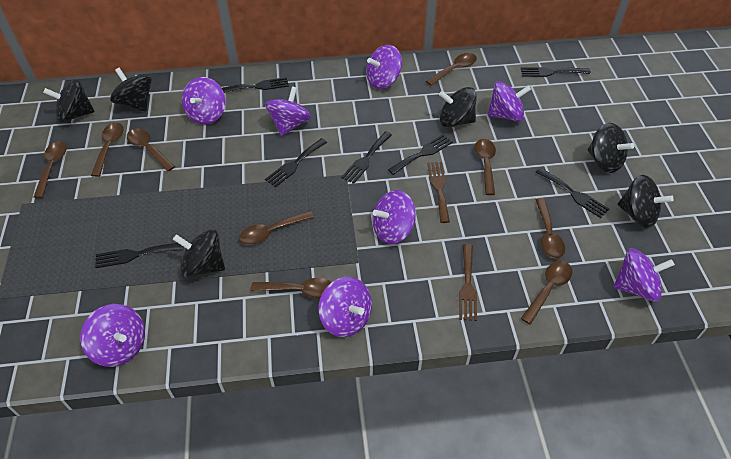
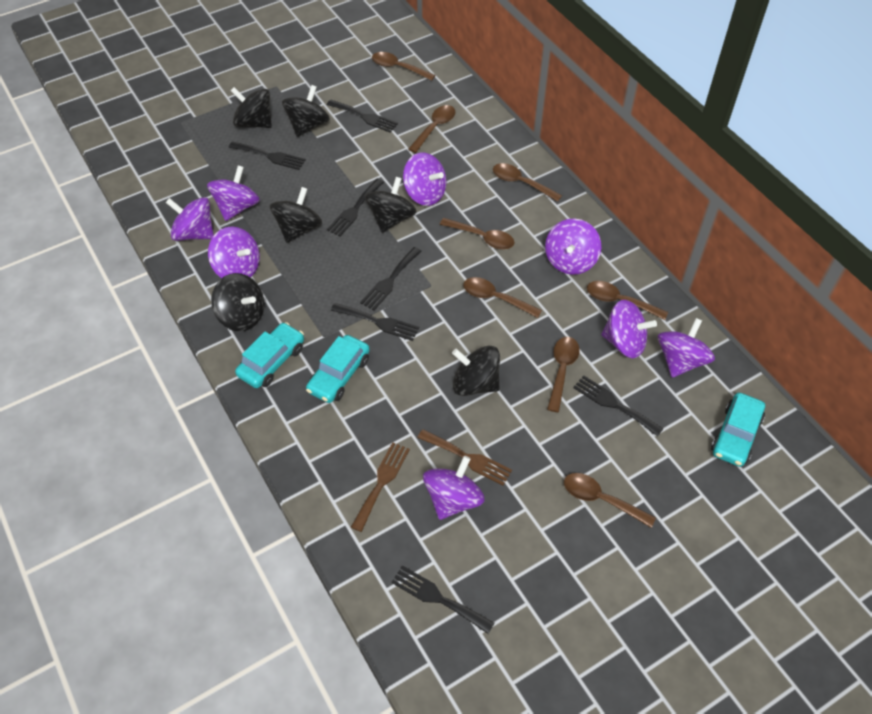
brown spoon: 9 -> 8
turquoise car: 0 -> 3

